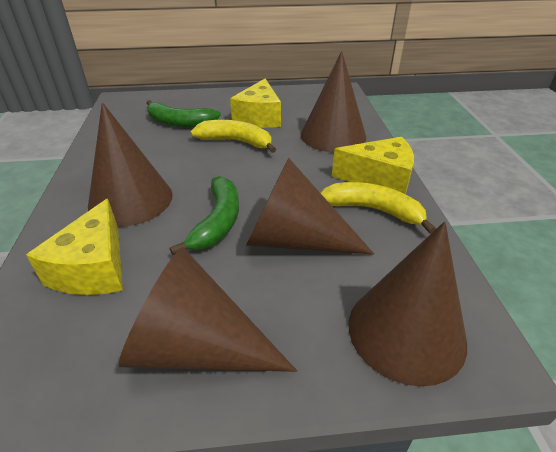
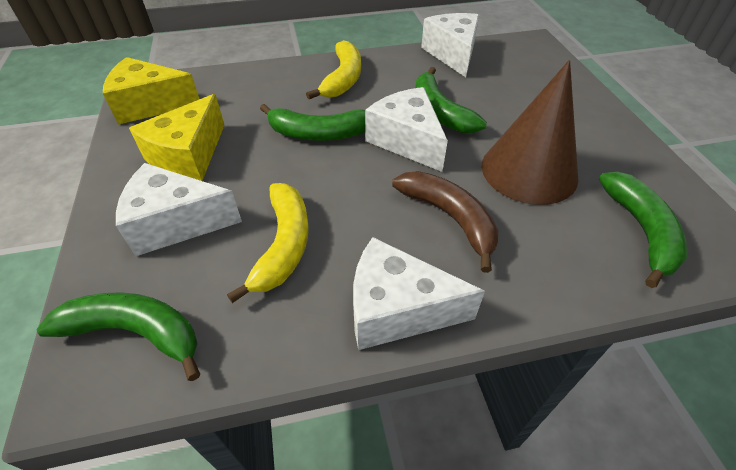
brown banana: 0 -> 1
brown cone: 5 -> 1
green banana: 2 -> 4
white cheese: 0 -> 4
yellow cheese: 3 -> 2

